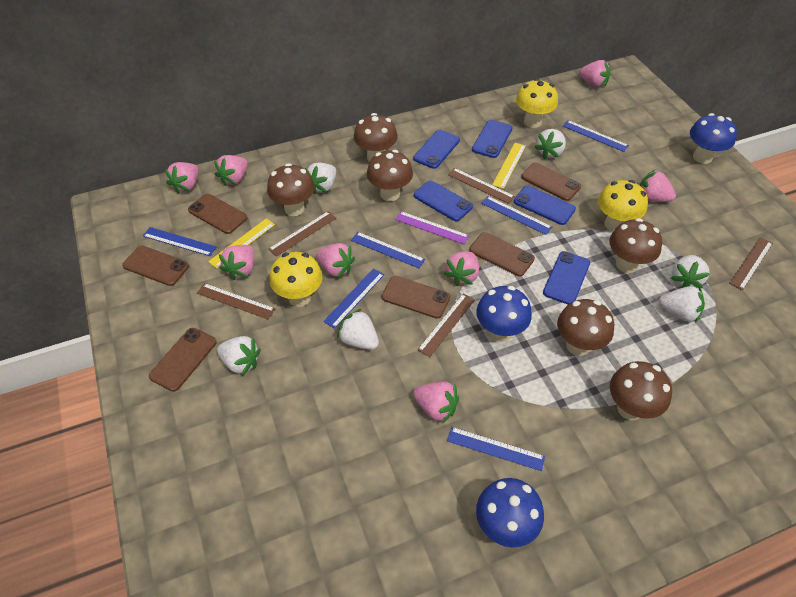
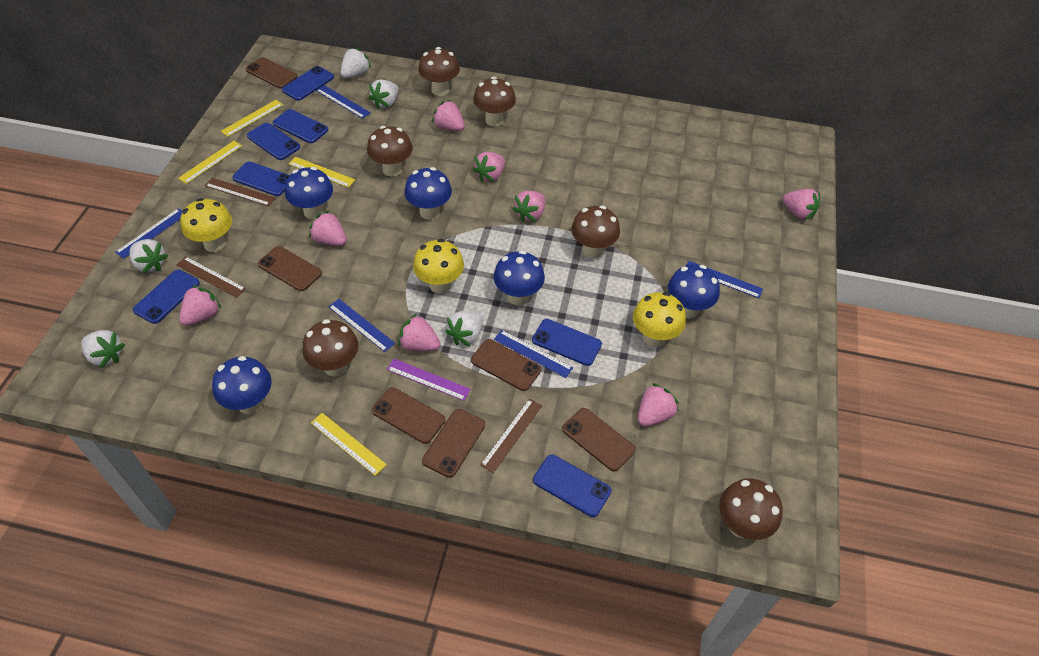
blue mushroom: 3 -> 5
blue phone: 5 -> 7
blue ruler: 6 -> 5
brown ruler: 5 -> 3
white strawberry: 6 -> 5
yellow ruler: 2 -> 4

